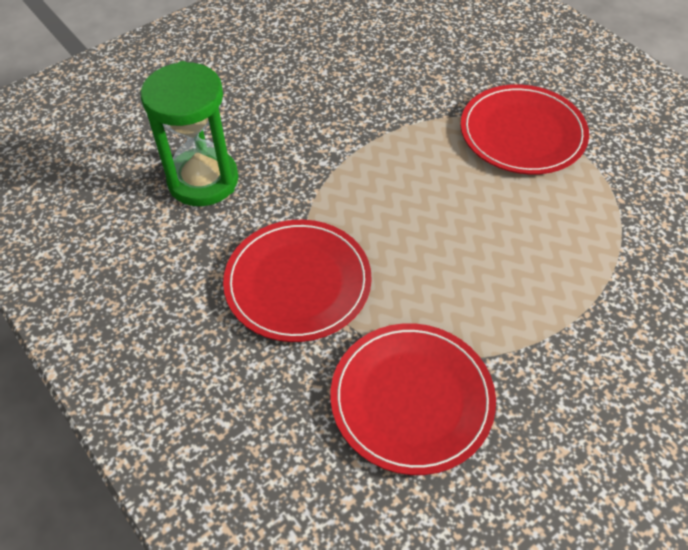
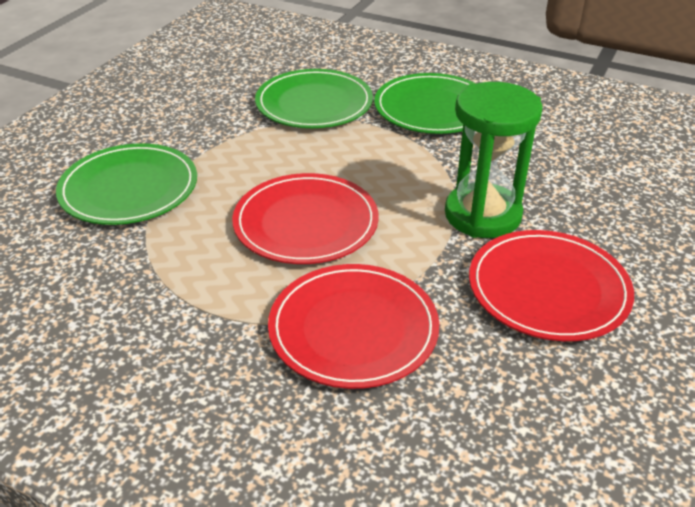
green plate: 0 -> 3

